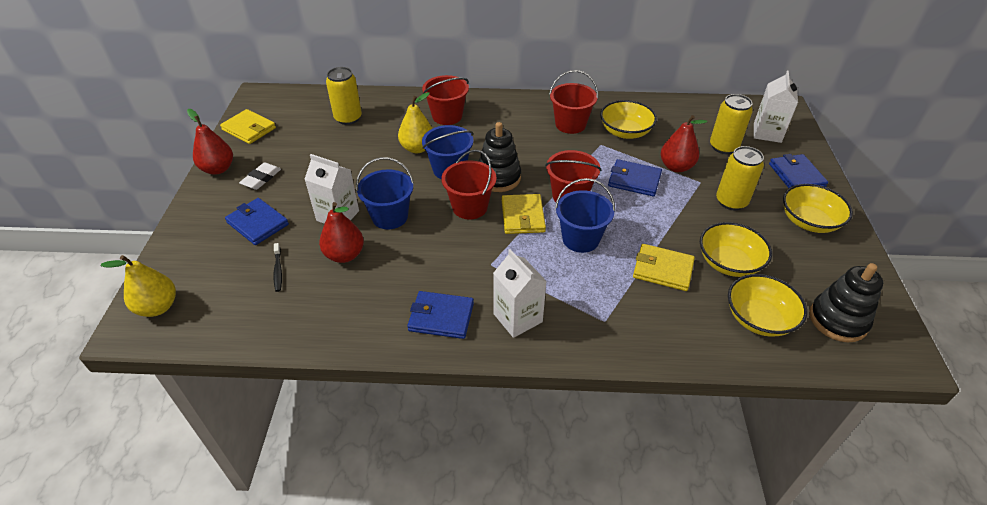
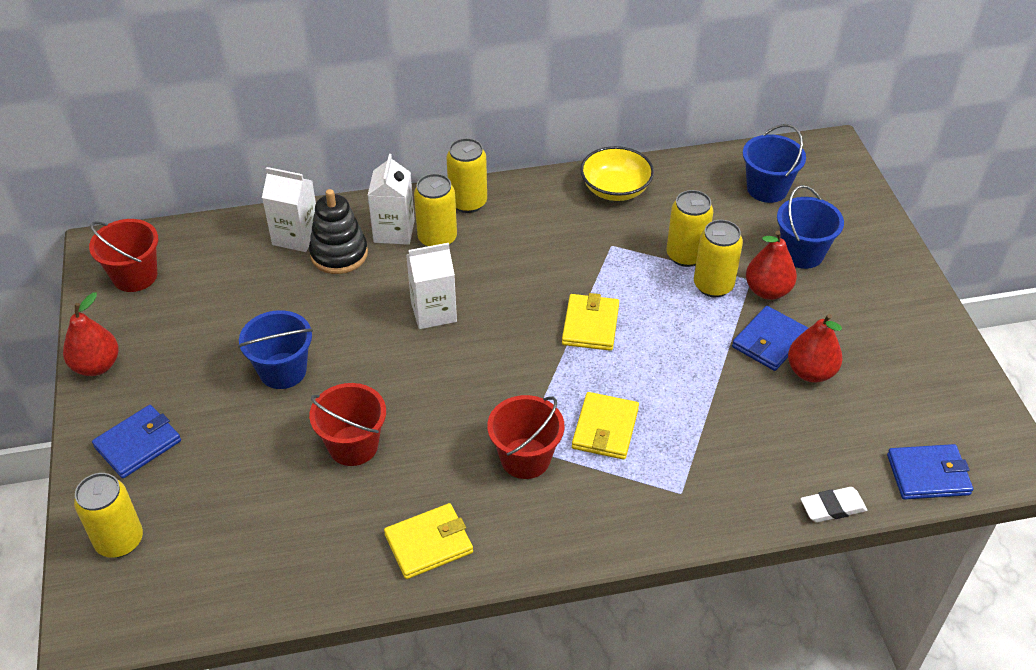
black stacking toy: 2 -> 1
black toothbrush: 1 -> 0
blue wallet: 4 -> 3
red bucket: 4 -> 3
yellow bowl: 4 -> 1
yellow can: 3 -> 5
yellow pear: 2 -> 0

